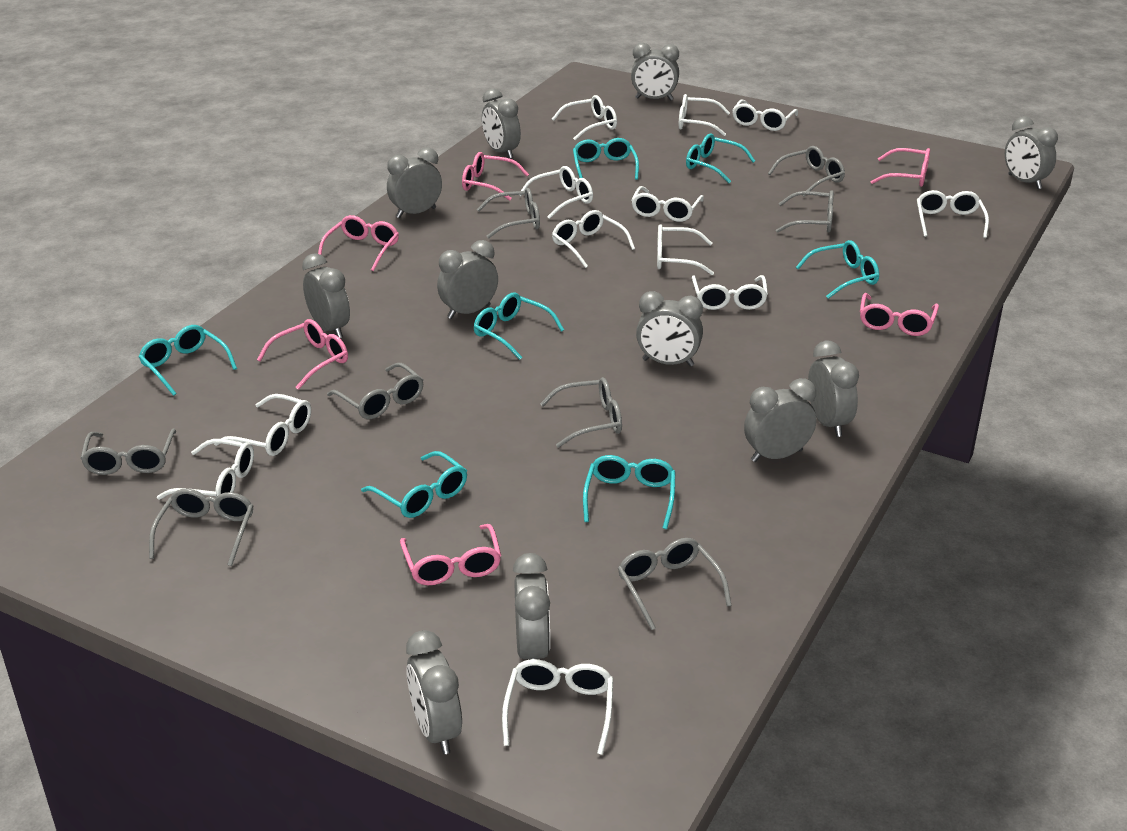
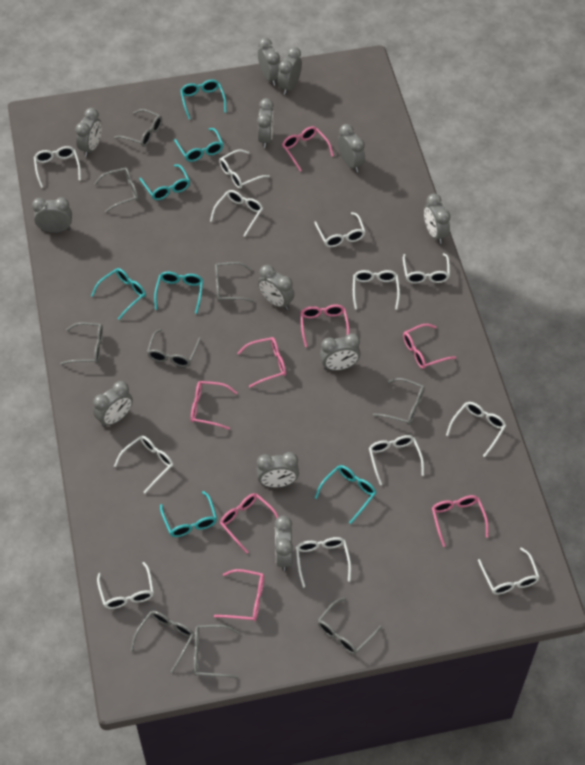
grey clock: 11 -> 12
grey glasses: 8 -> 9
pink glasses: 6 -> 8

